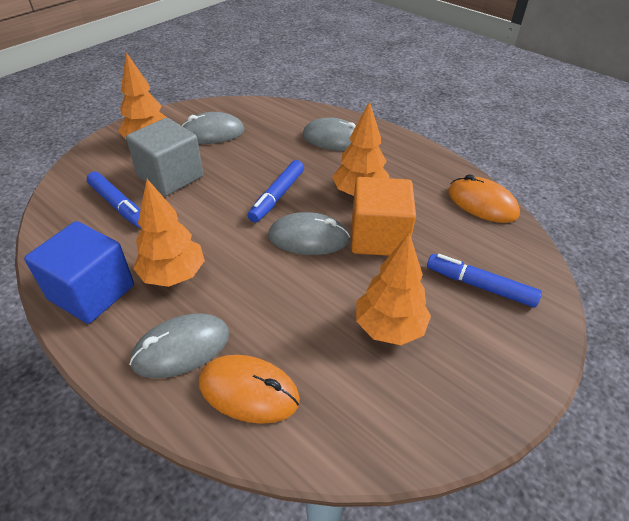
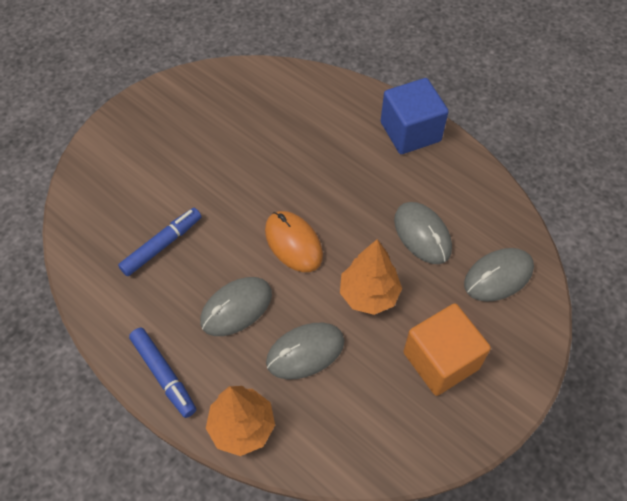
blue marker: 3 -> 2
grey cube: 1 -> 0
orange mouse: 2 -> 1
orange tree: 4 -> 2

